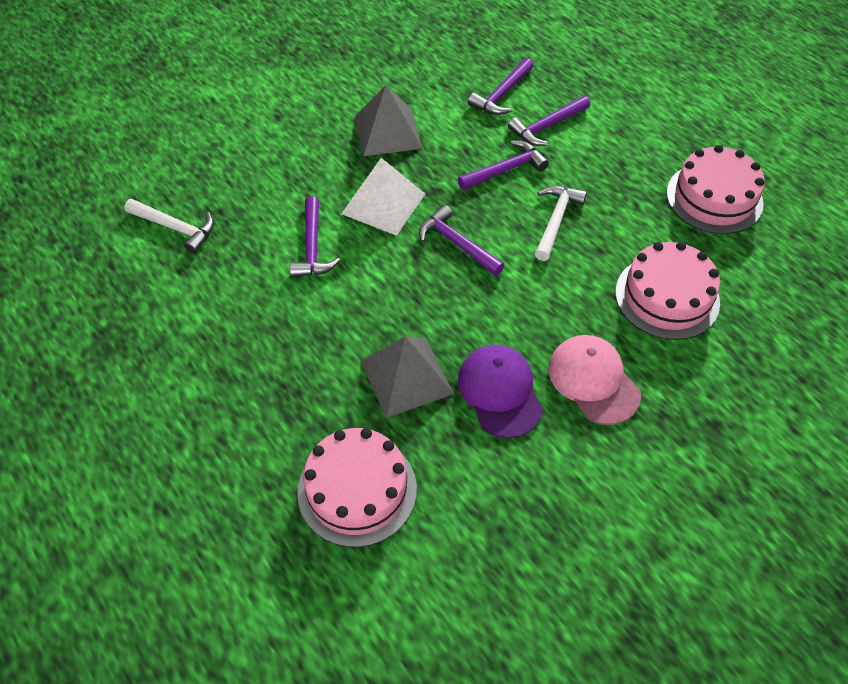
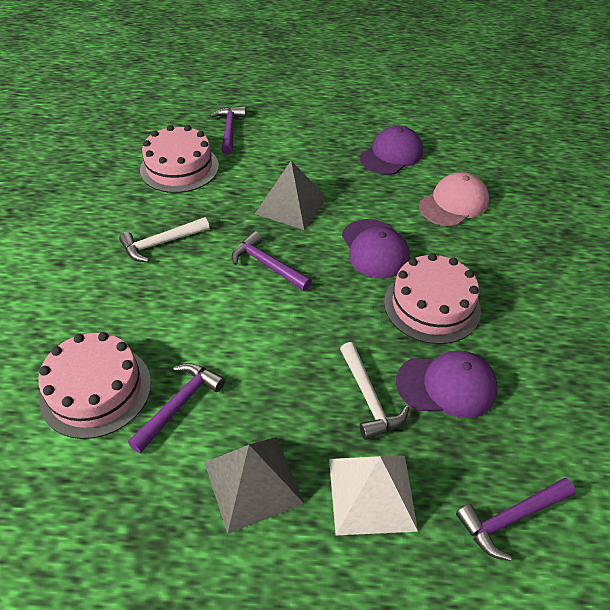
purple cap: 1 -> 3
purple hammer: 5 -> 4

